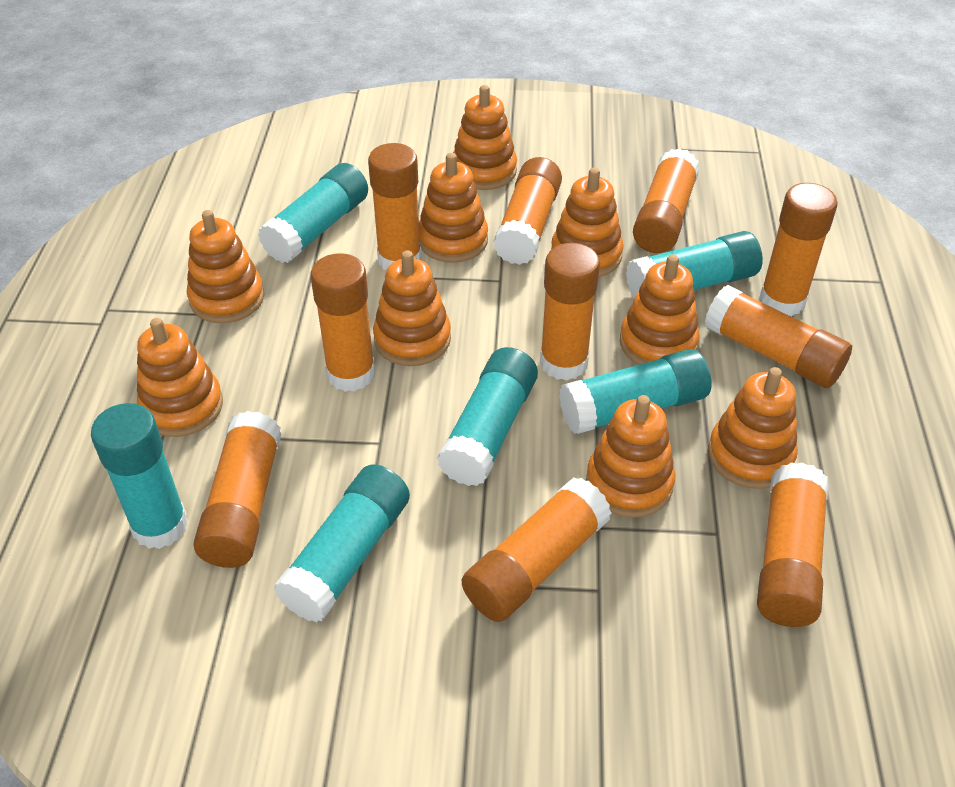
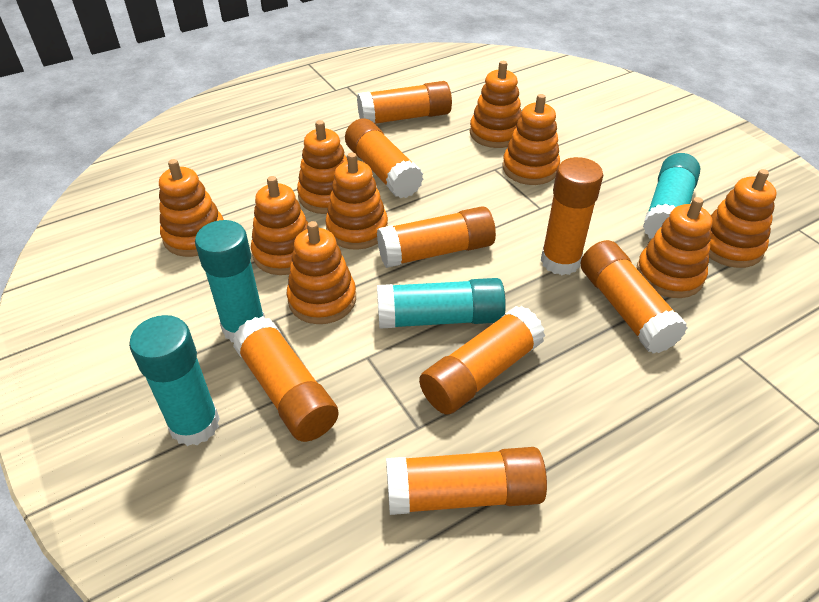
orange glue stick: 10 -> 8
turquoise glue stick: 6 -> 4

